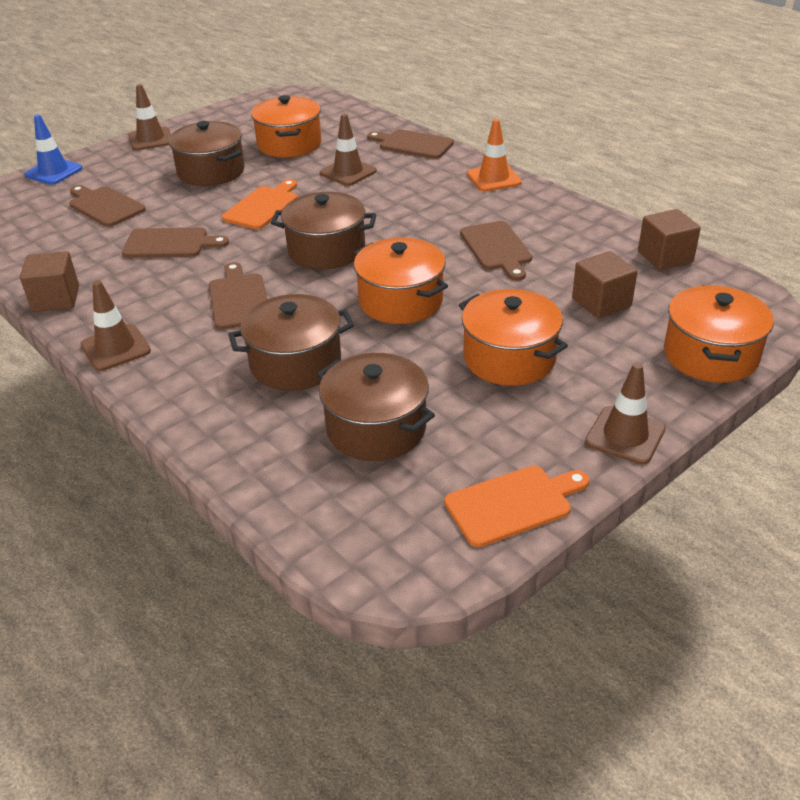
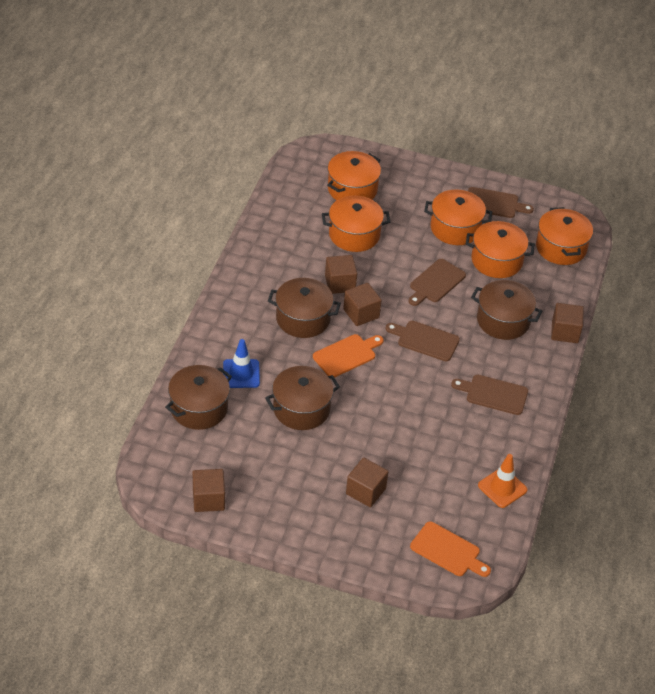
brown cube: 3 -> 5
brown cutting board: 5 -> 4
brown traffic cone: 4 -> 0
orange pot: 4 -> 5

